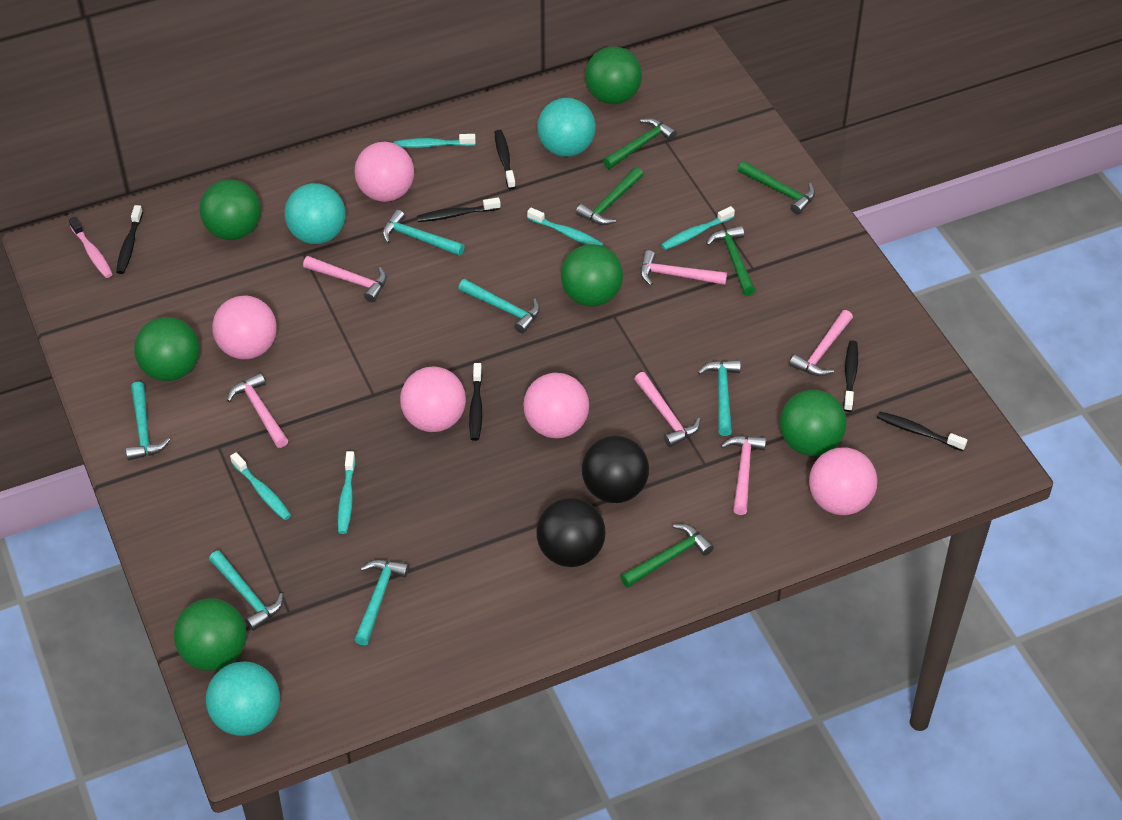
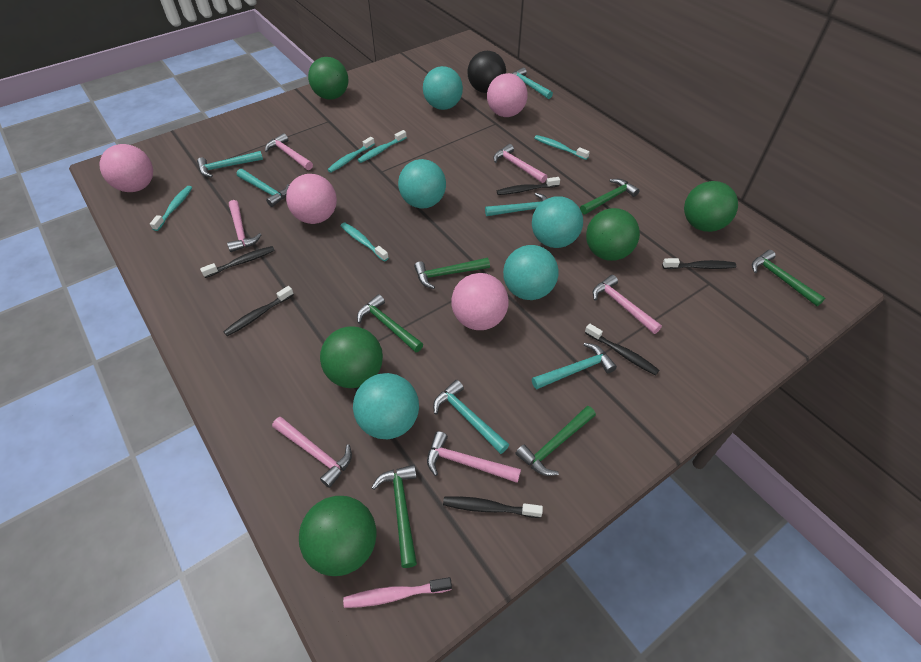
black ball: 2 -> 1
green ball: 6 -> 5
green hammer: 5 -> 6
pink ball: 5 -> 4
turquoise ball: 3 -> 5

